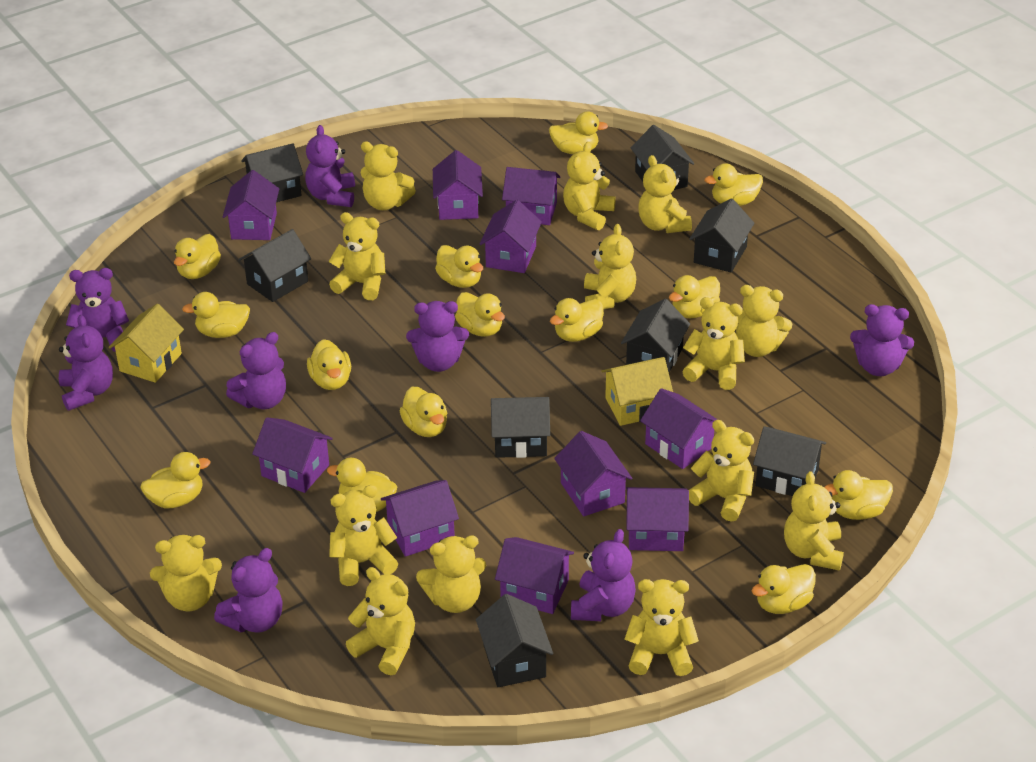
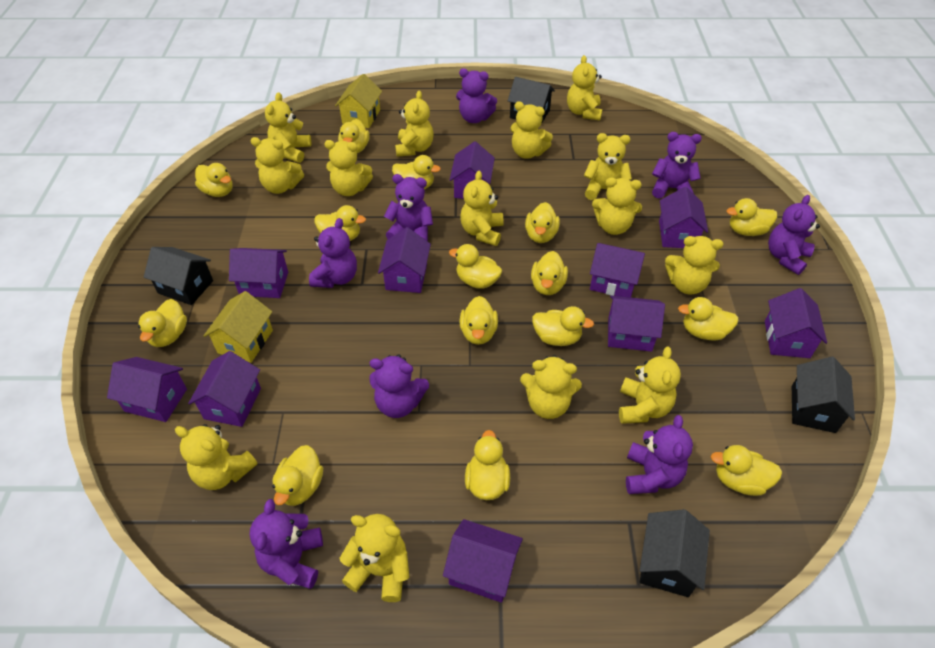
black house: 8 -> 4
yellow duck: 14 -> 15

